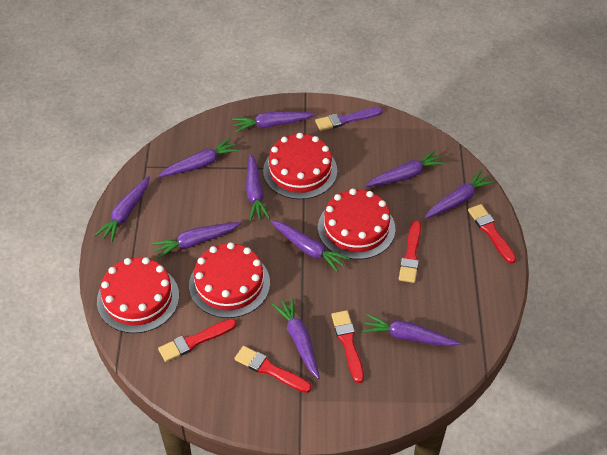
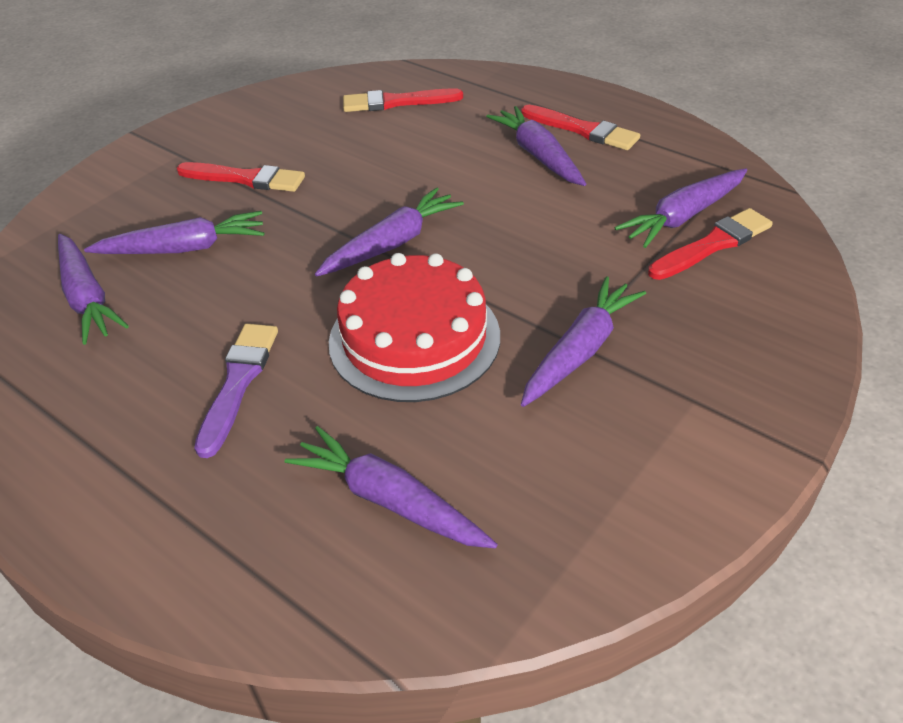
purple carrot: 10 -> 7
red brush: 5 -> 4
red cake: 4 -> 1

